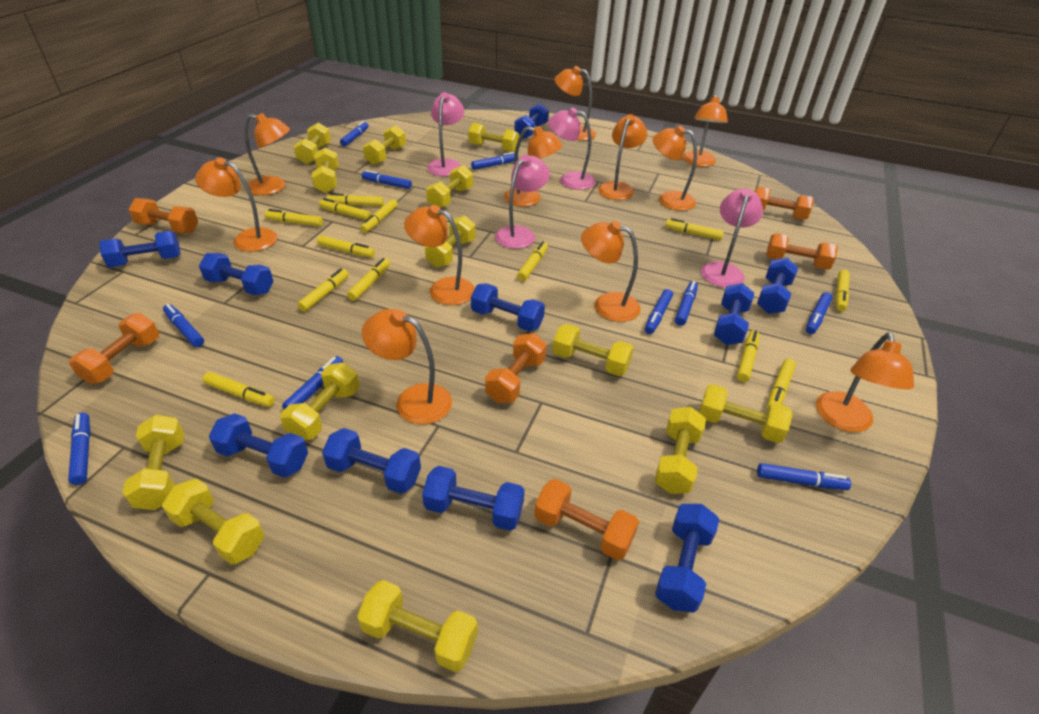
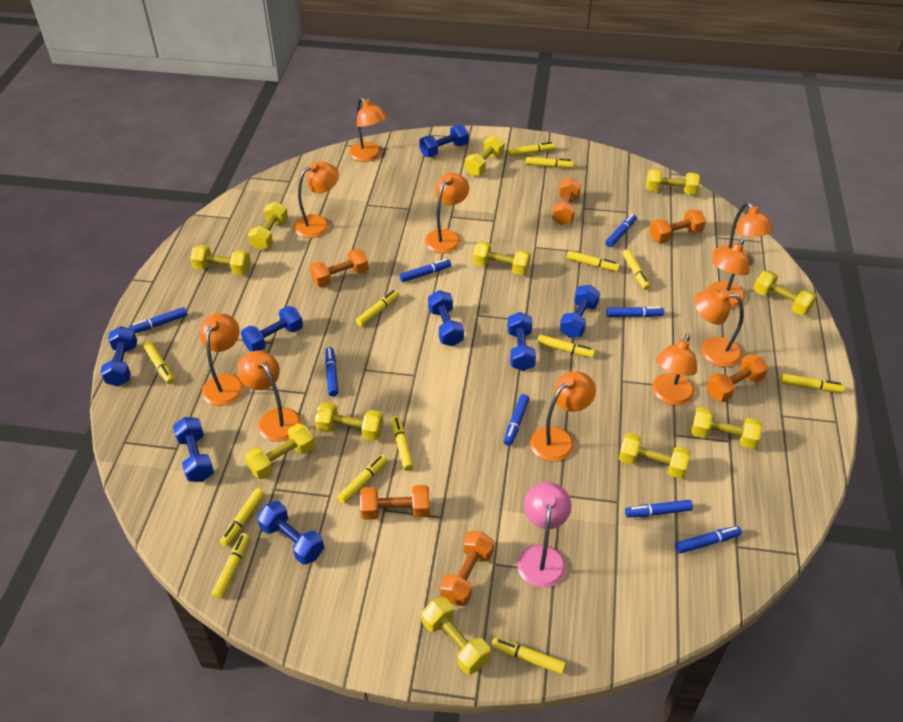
blue dumbbell: 10 -> 8
blue marker: 10 -> 8
orange lamp: 11 -> 10
pink lamp: 4 -> 1
yellow dumbbell: 13 -> 11

